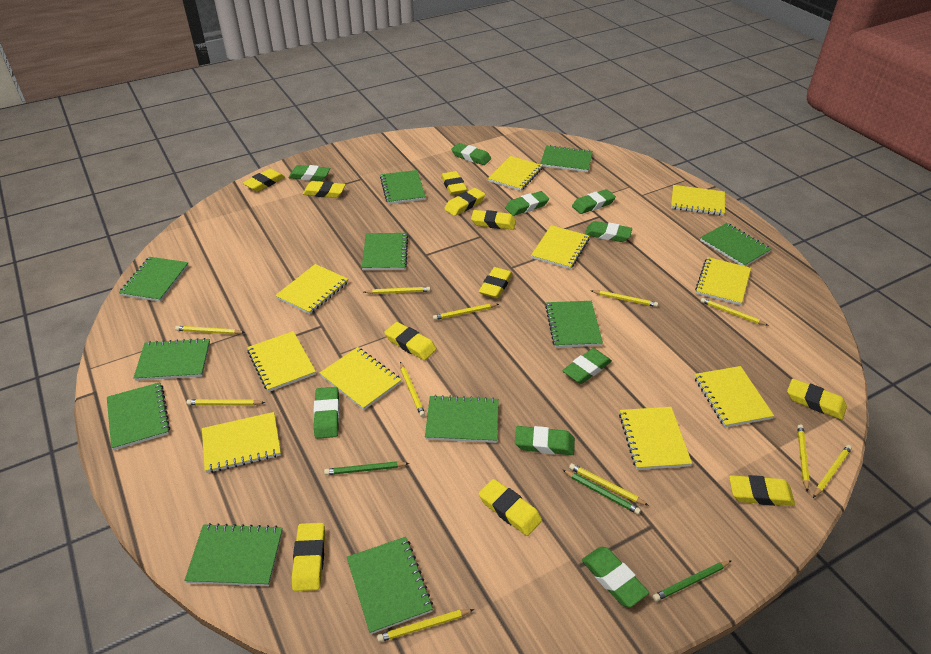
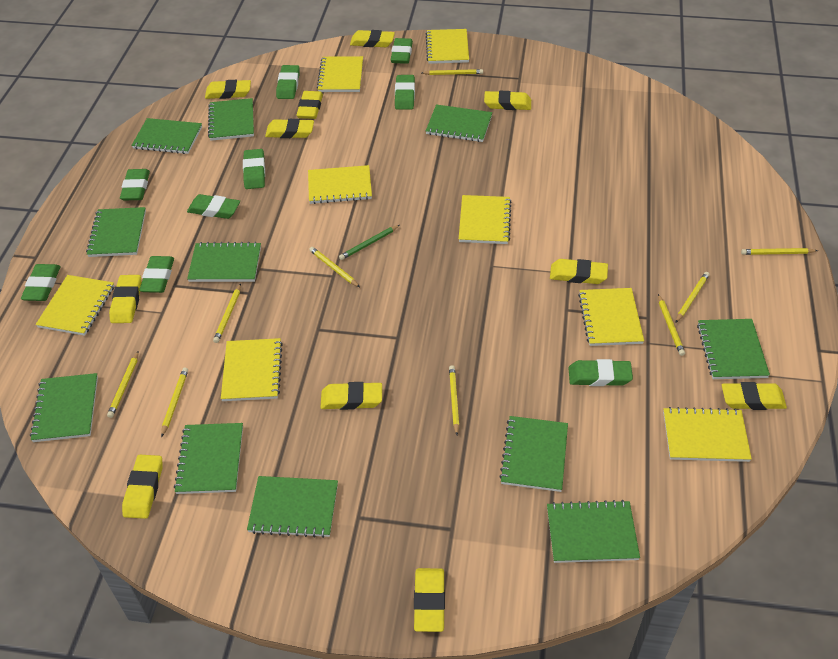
green pencil: 3 -> 1
yellow notebook: 10 -> 8
yellow pencil: 11 -> 9

